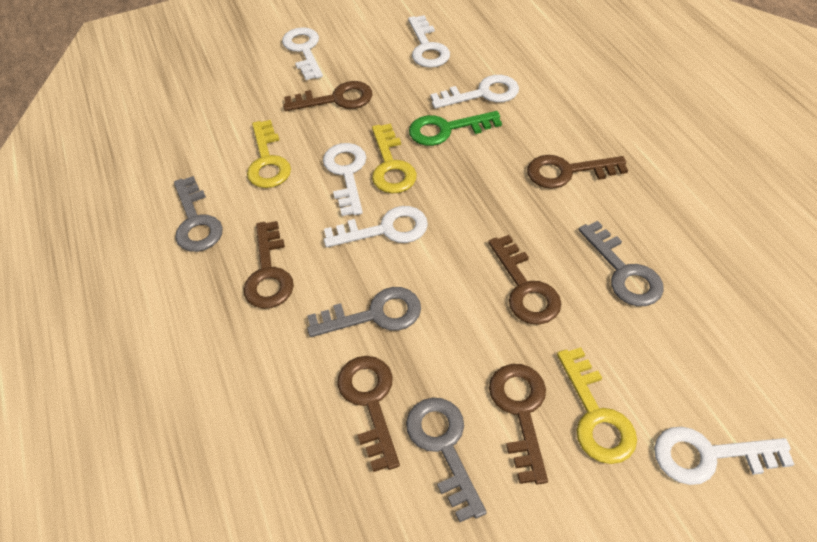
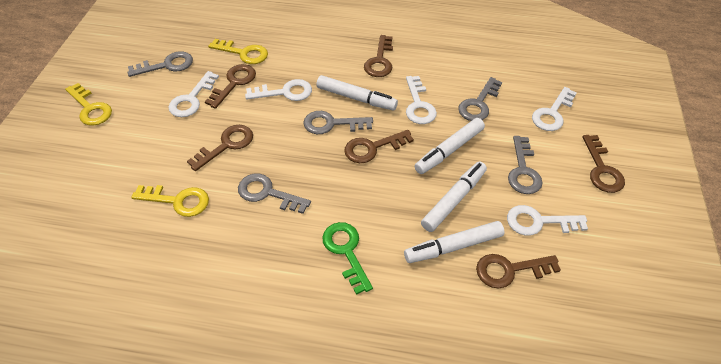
grey key: 4 -> 5
white key: 6 -> 5
white marker: 0 -> 4

